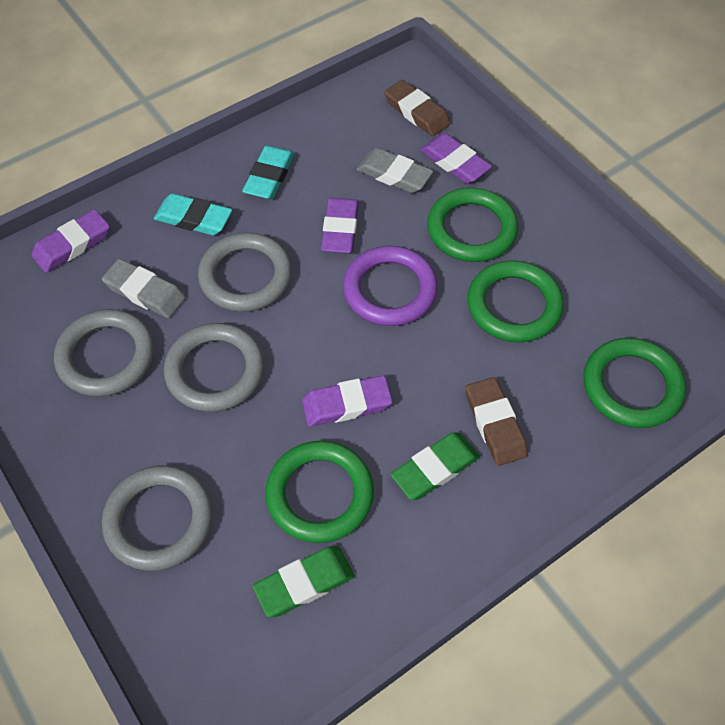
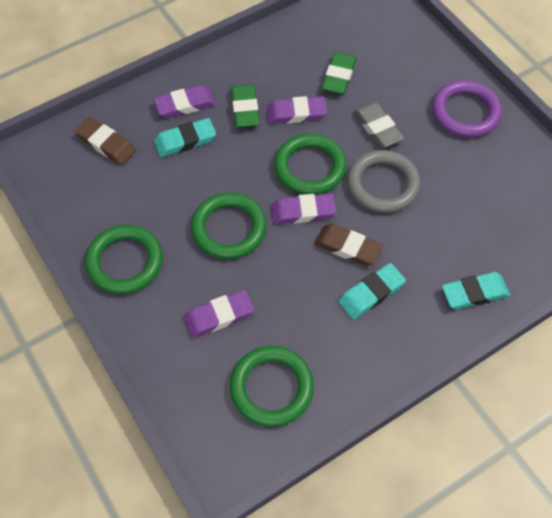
grey eraser: 2 -> 1
grey ring: 4 -> 1
turquoise eraser: 2 -> 3

